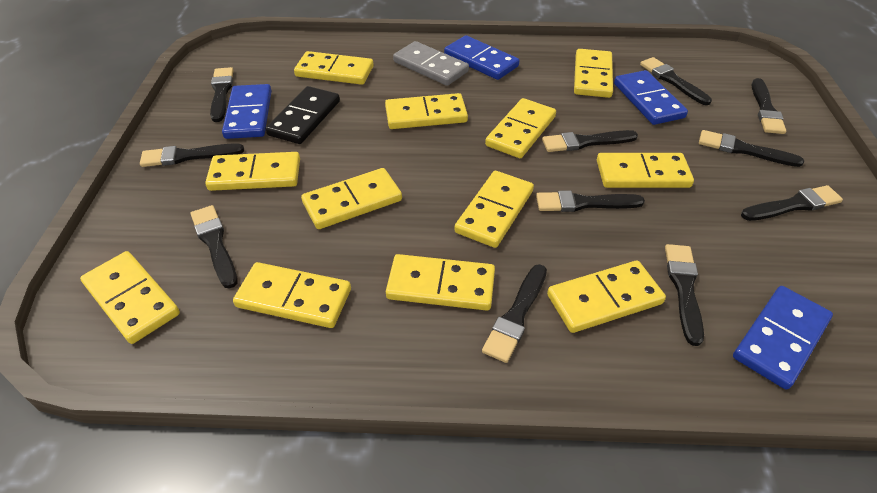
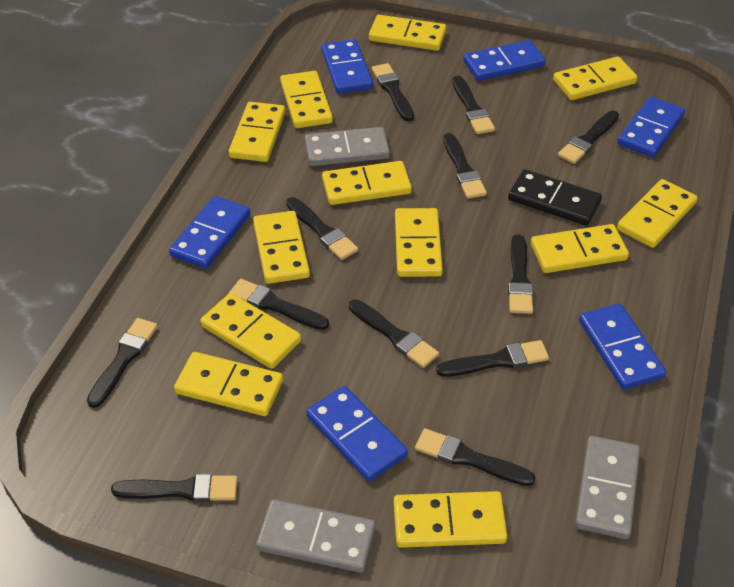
black brush: 11 -> 12
blue domino: 4 -> 6
grey domino: 1 -> 3

